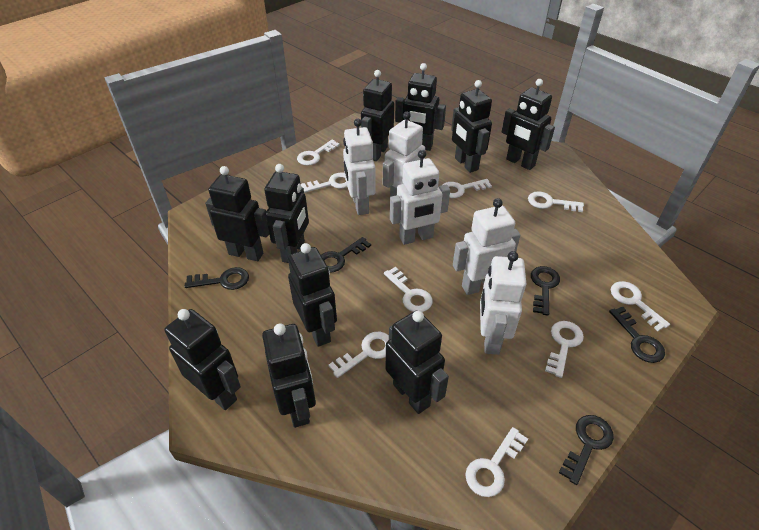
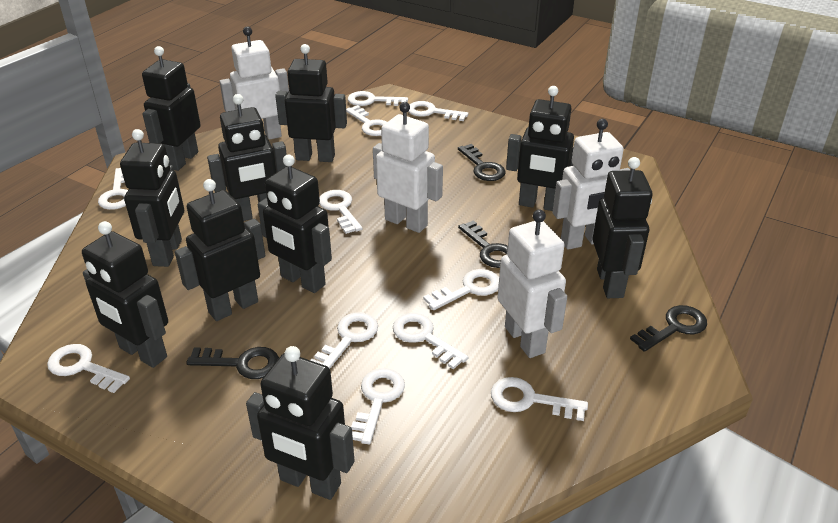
black key: 5 -> 4
white key: 9 -> 11
white robot: 5 -> 4

